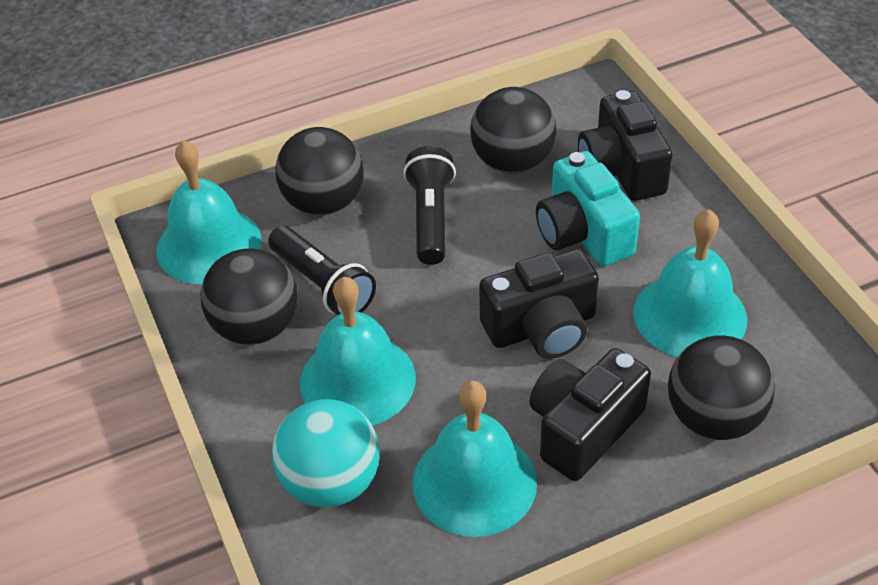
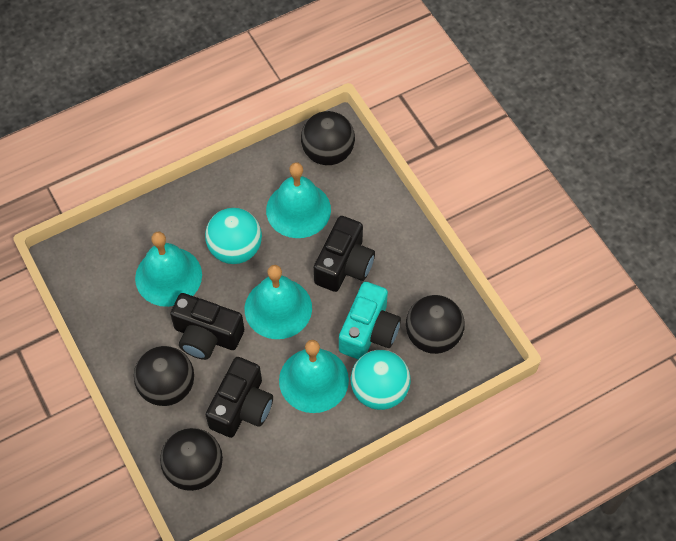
black flashlight: 2 -> 0
turquoise ball: 1 -> 2

